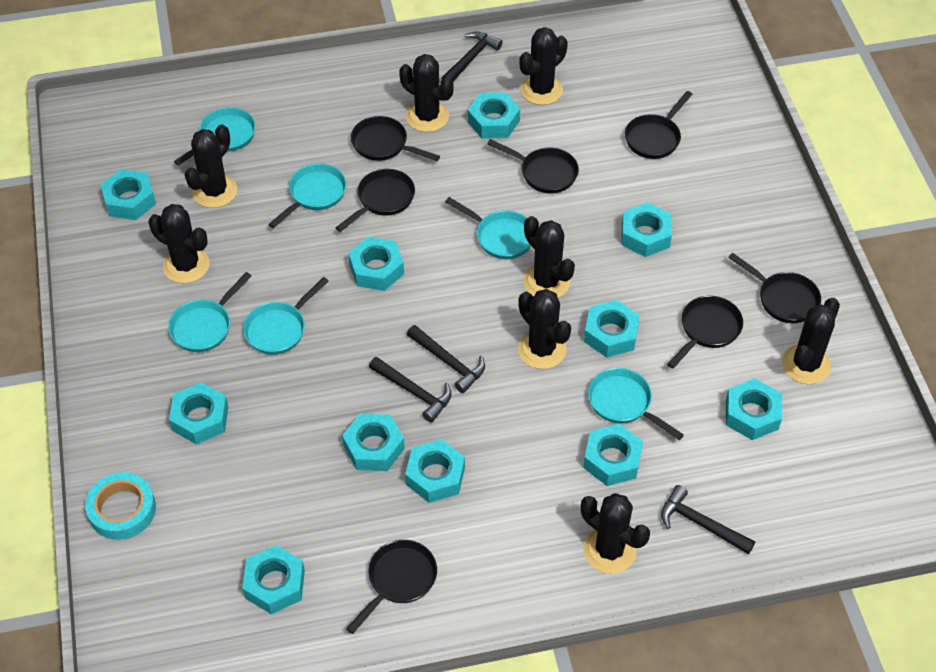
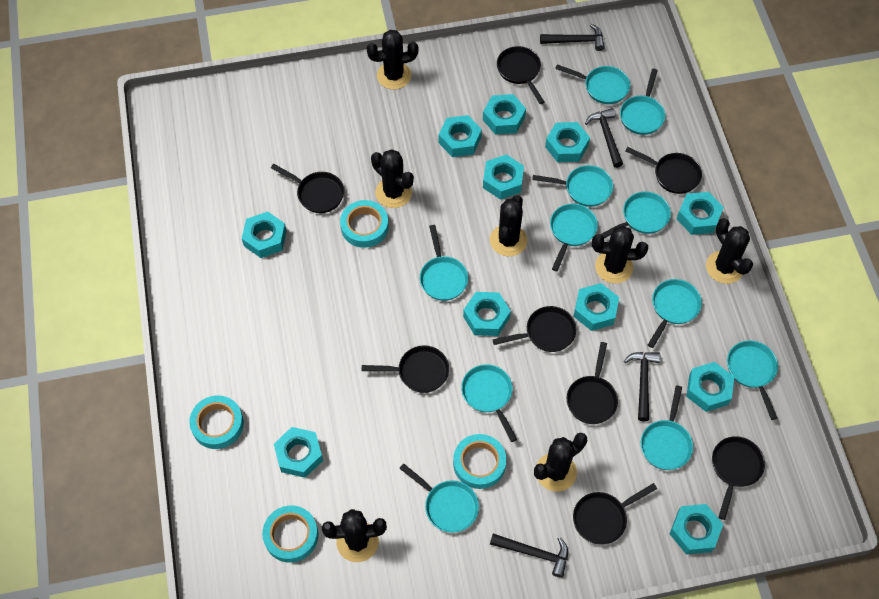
black cactus: 8 -> 7
black pan: 7 -> 8
turquoise pan: 6 -> 11
turquoise tape: 1 -> 4

